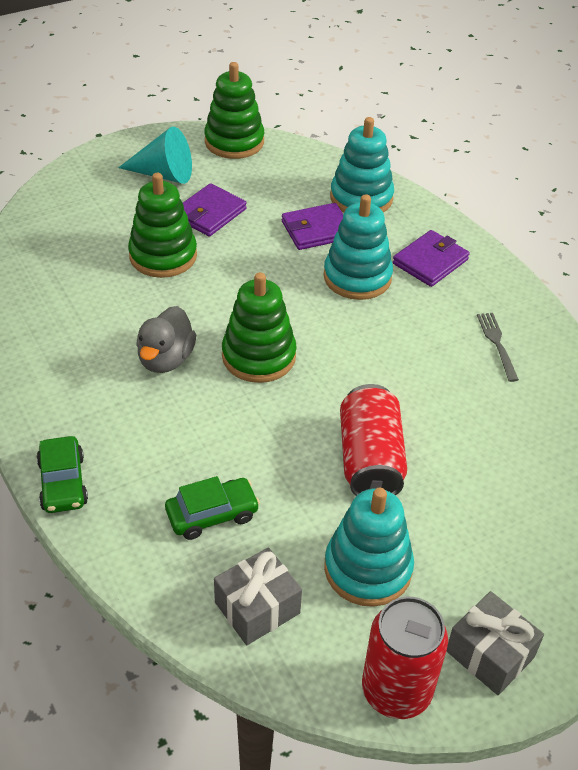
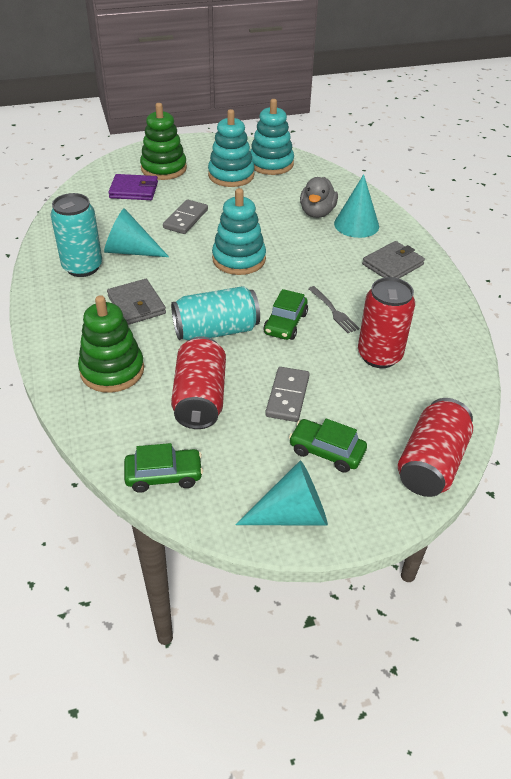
green car: 2 -> 3
green stacking toy: 3 -> 2
grey domino: 0 -> 2
grey gift: 2 -> 0
grey wallet: 0 -> 2
purple wallet: 3 -> 1
red can: 2 -> 3
turquoise can: 0 -> 2
turquoise cone: 1 -> 3

